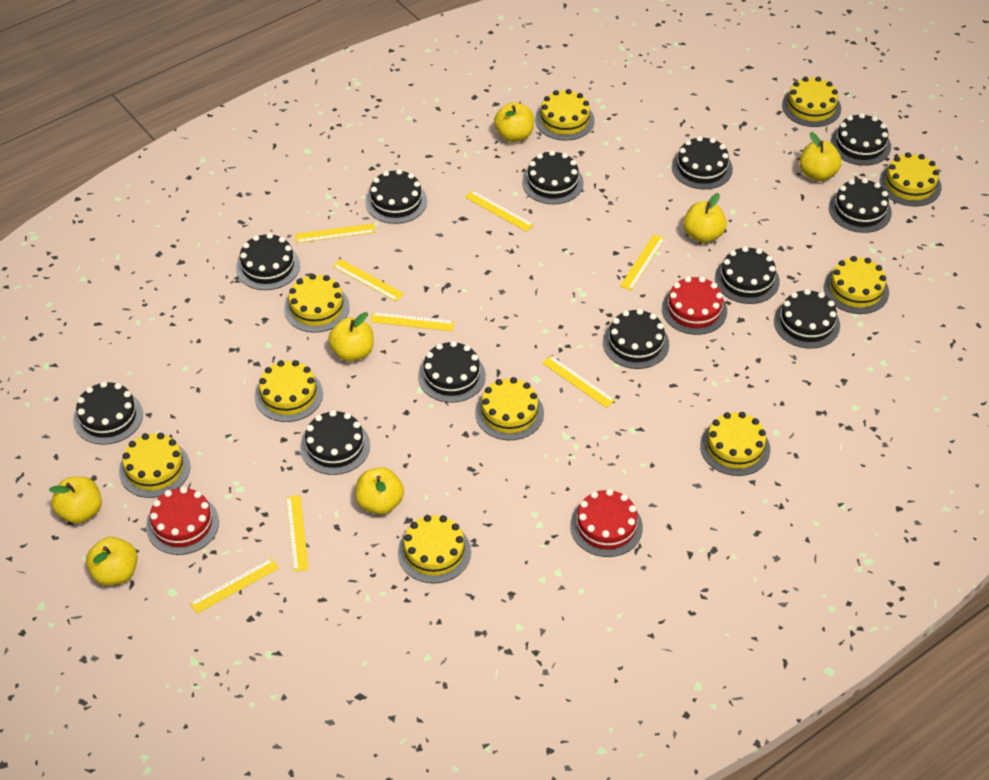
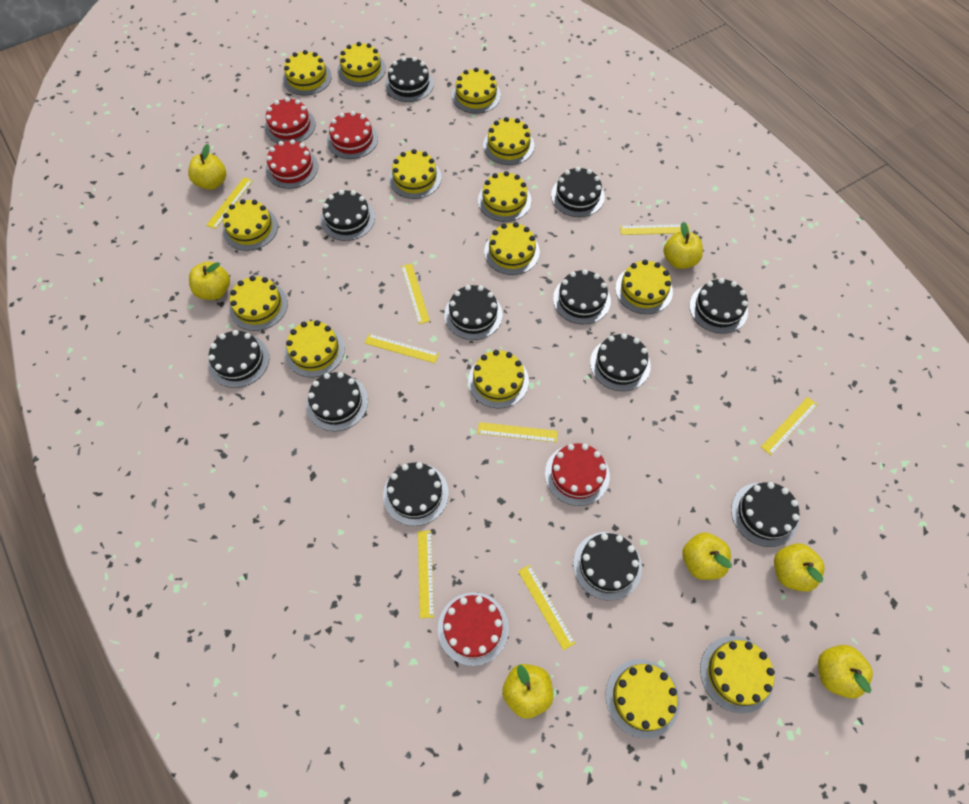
red cake: 3 -> 5
yellow cake: 10 -> 14

